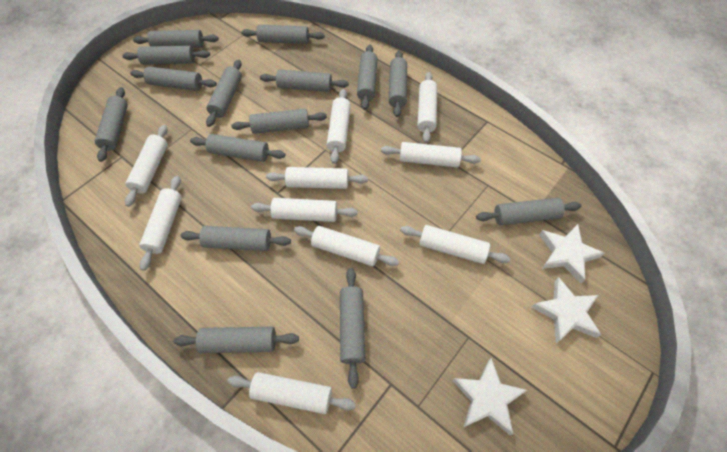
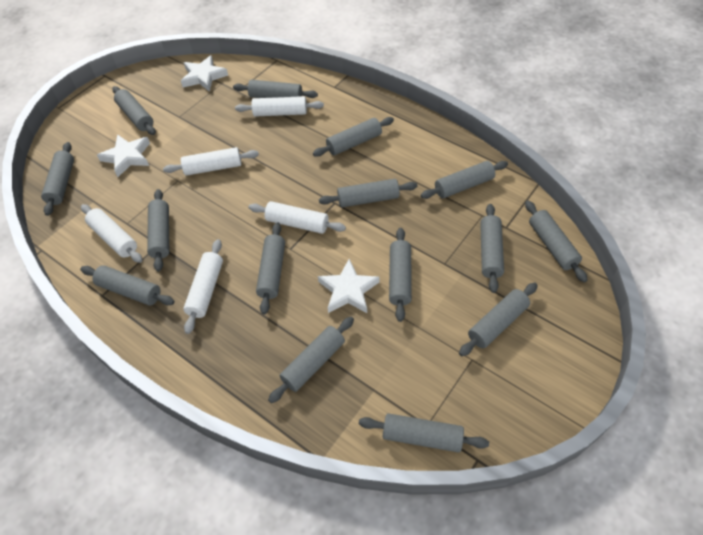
white rolling pin: 10 -> 5

